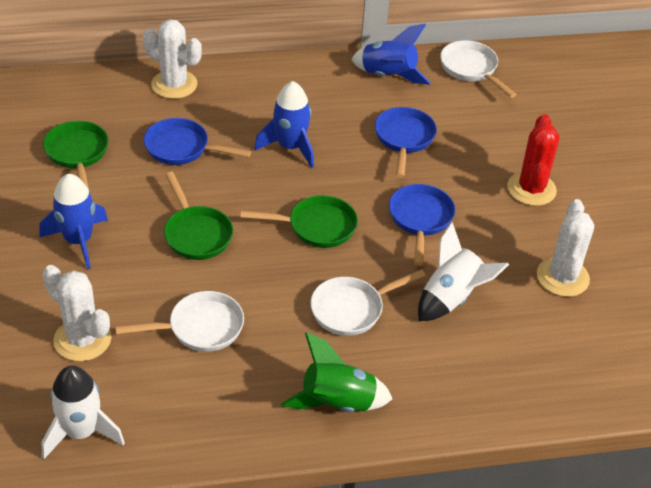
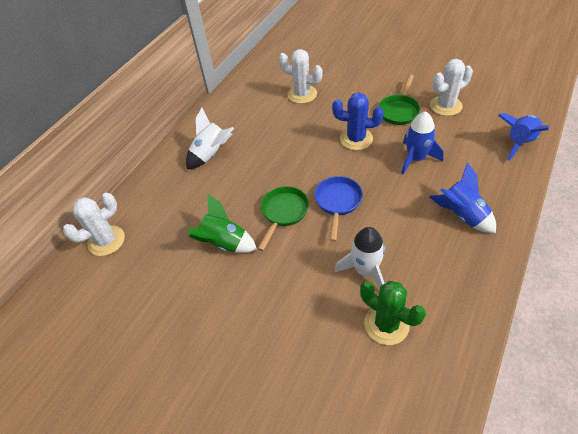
blue cactus: 0 -> 1
blue pan: 3 -> 1
green cactus: 0 -> 1
green pan: 3 -> 2
red cactus: 1 -> 0
white pan: 3 -> 0

